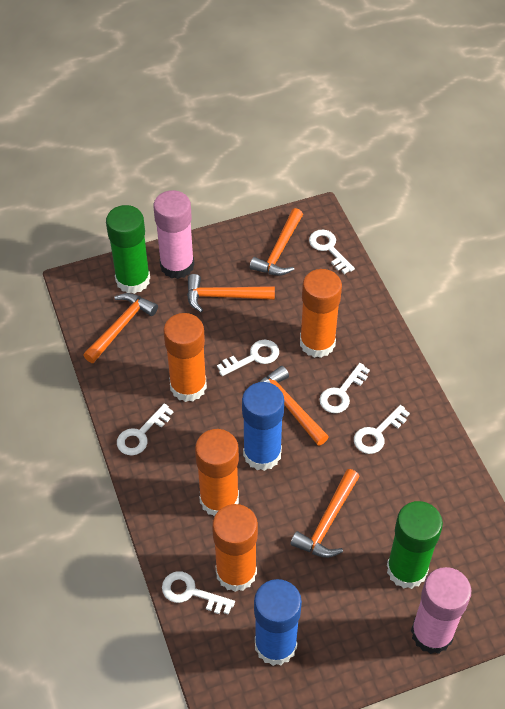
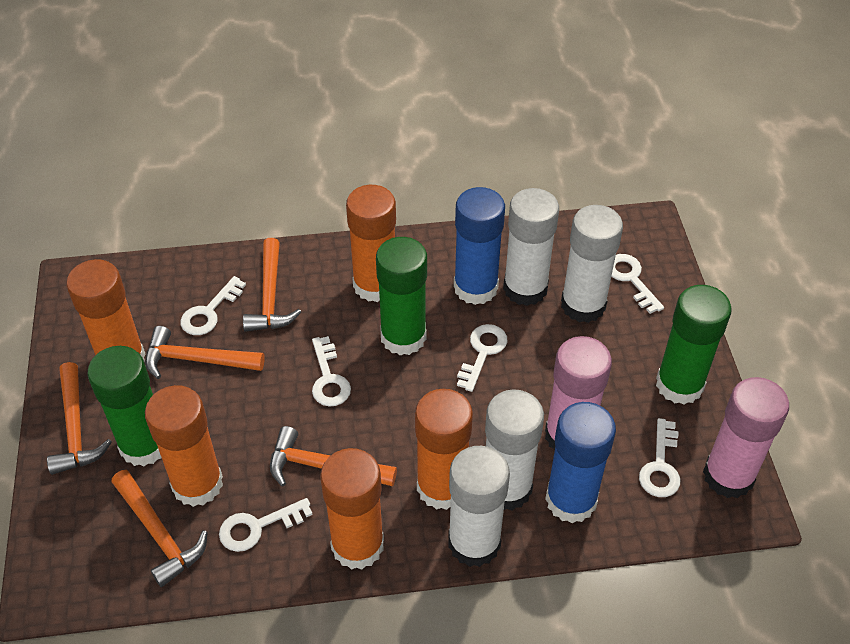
green glue stick: 2 -> 3
orange glue stick: 4 -> 5
white glue stick: 0 -> 4

